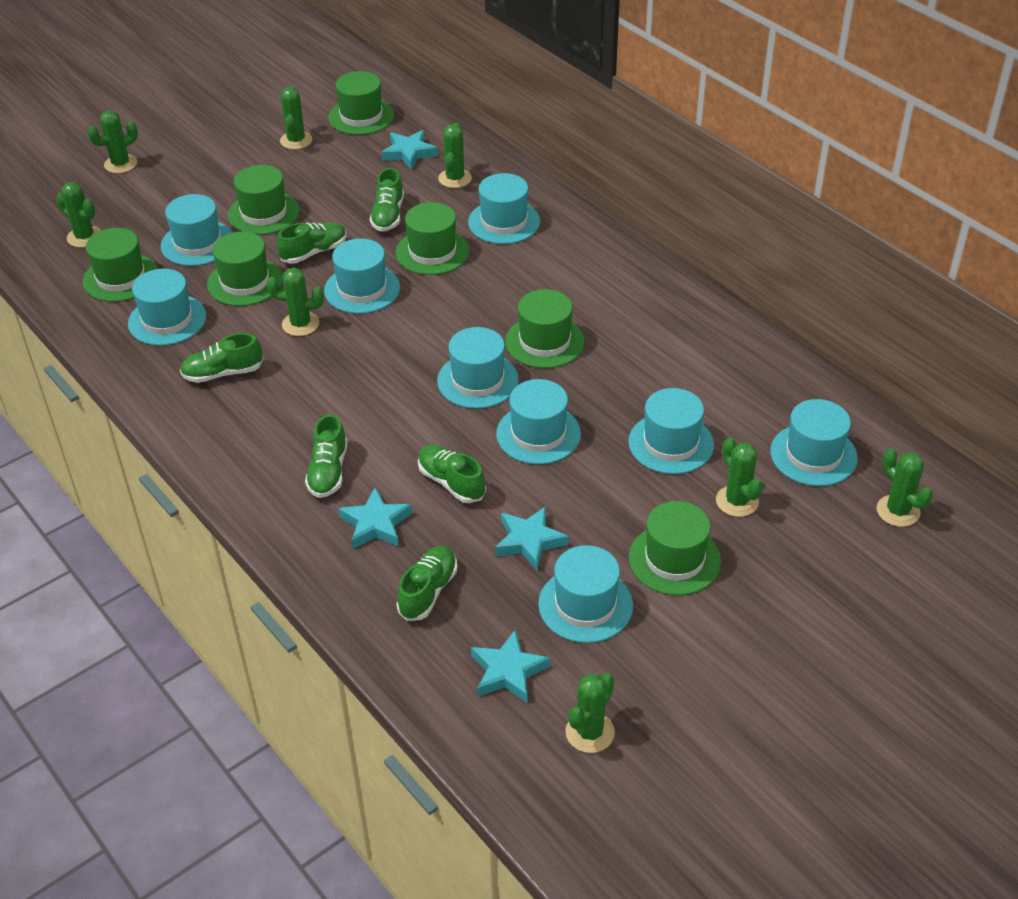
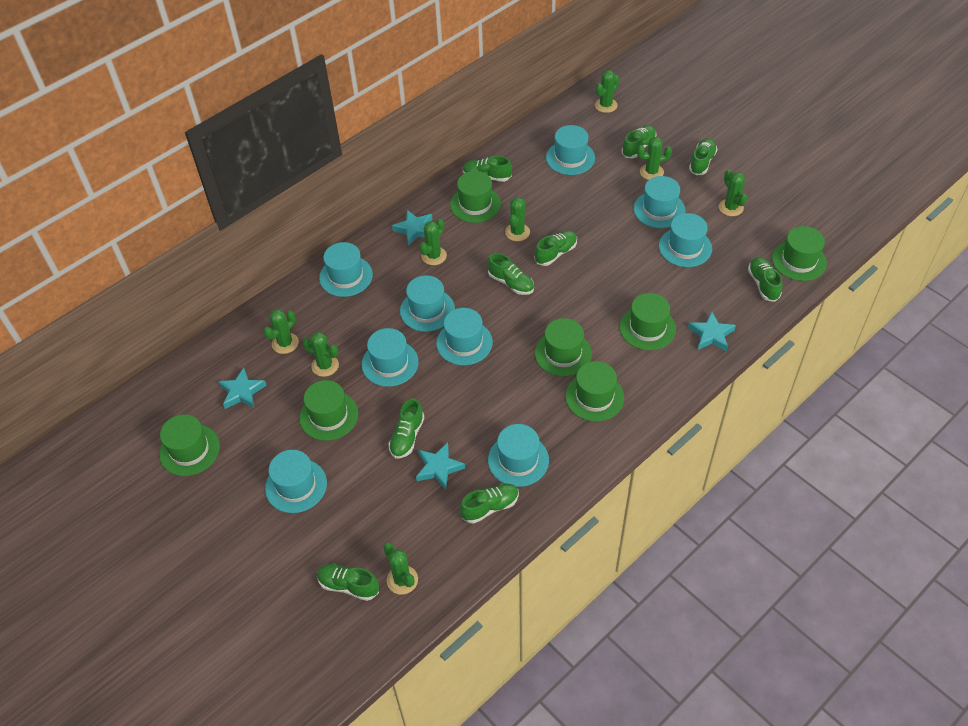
green shoe: 6 -> 9

